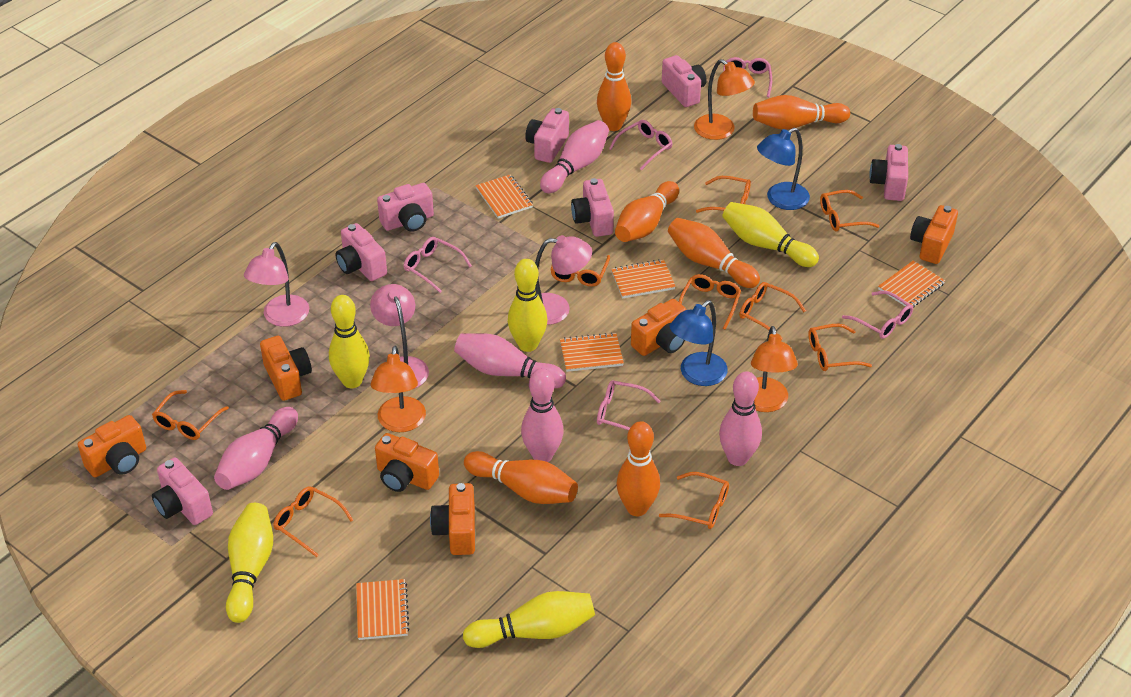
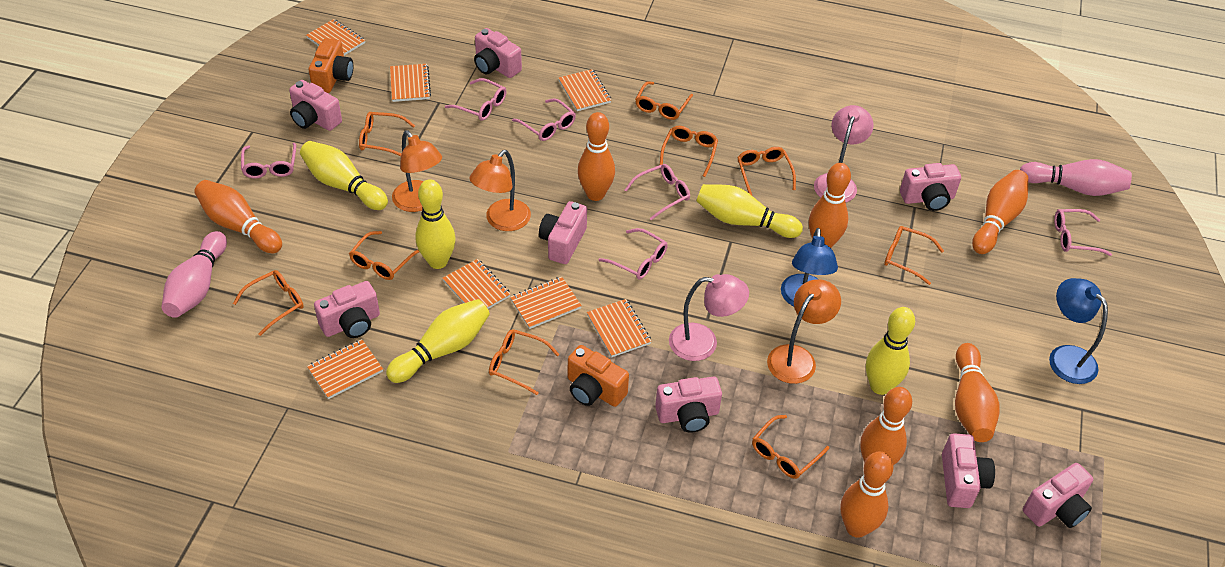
orange bowling pin: 6 -> 7
orange camera: 6 -> 2
orange notebook: 5 -> 7
pink bowling pin: 5 -> 2
pink camera: 7 -> 8
pink glasses: 5 -> 6
pink lamp: 3 -> 2

